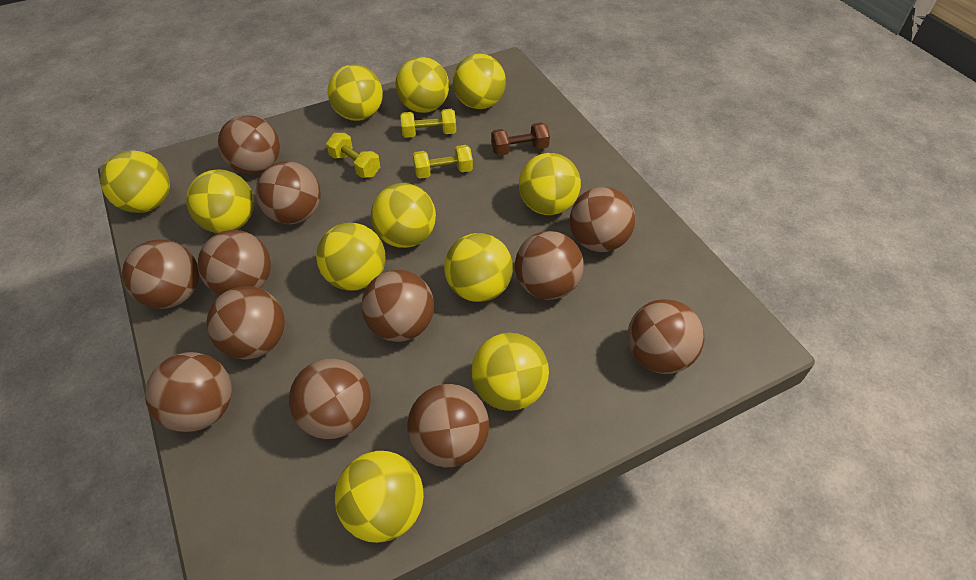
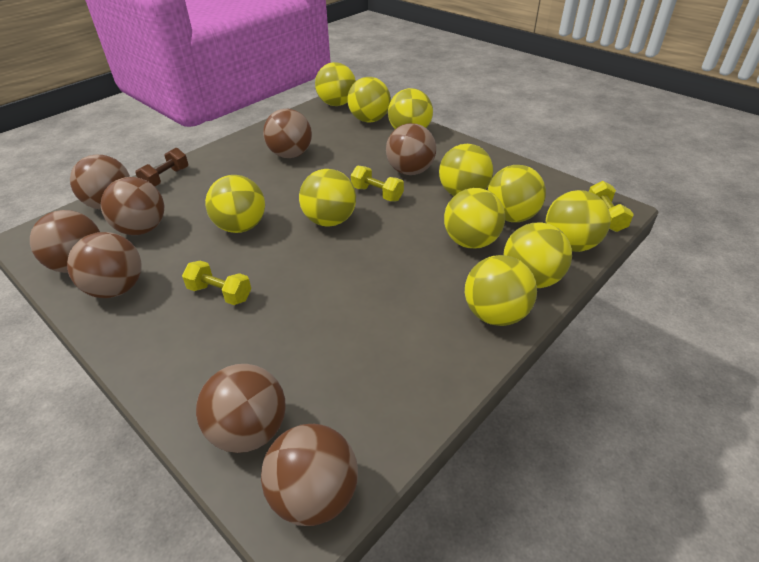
brown ball: 12 -> 8

